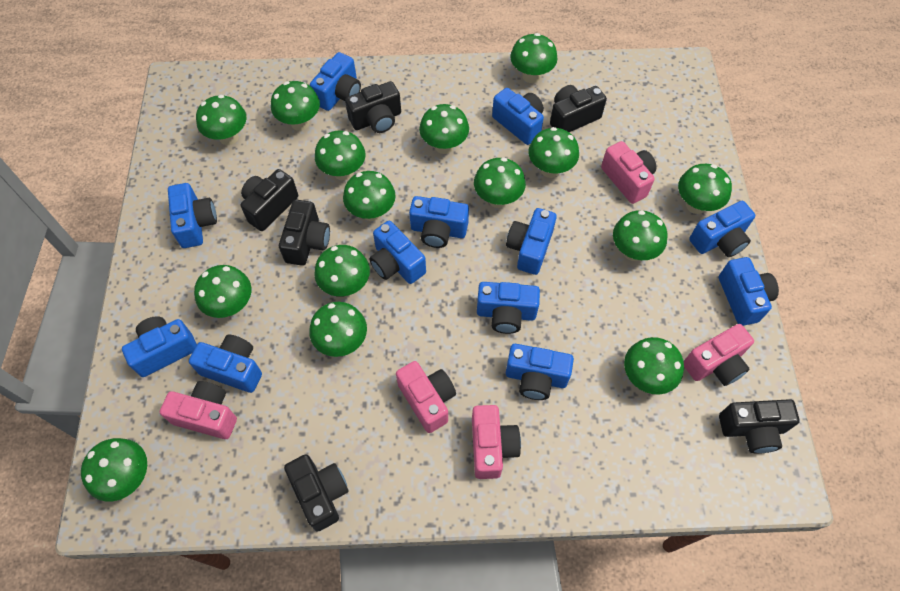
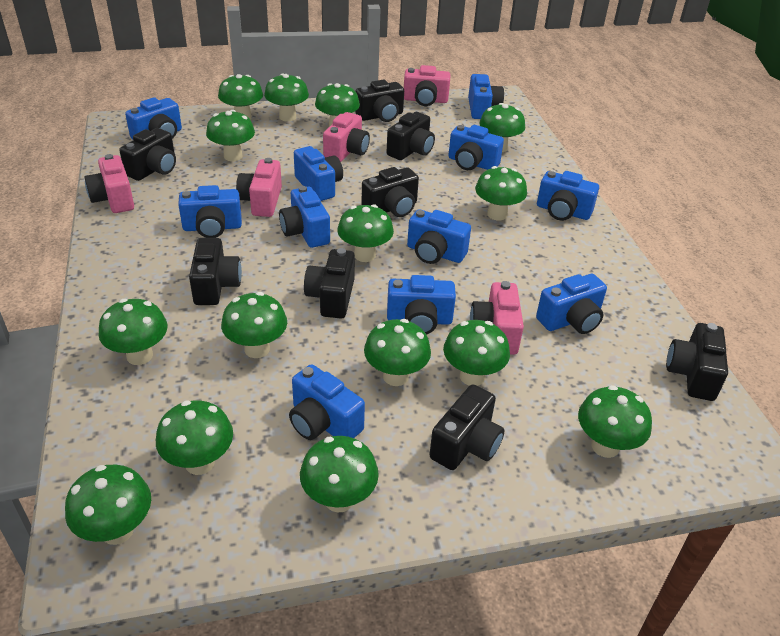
black camera: 6 -> 8
blue camera: 12 -> 11

